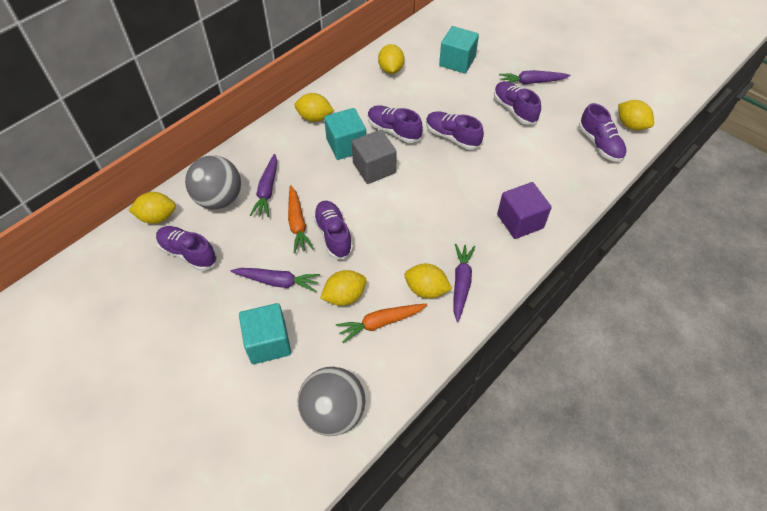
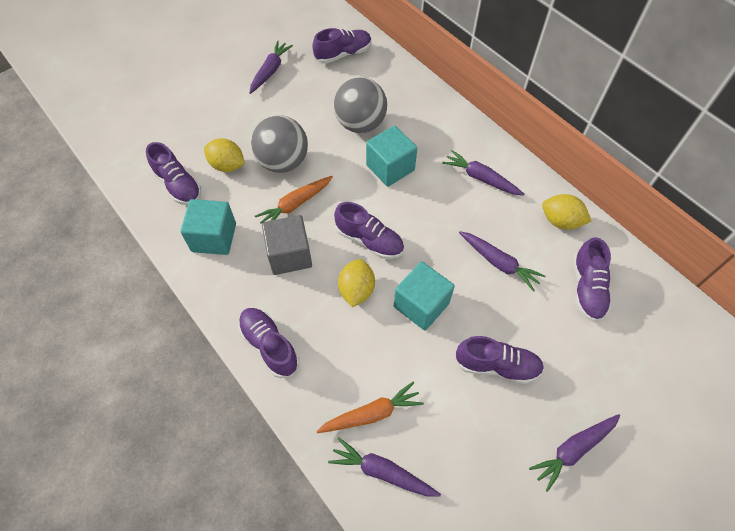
purple carrot: 4 -> 5
purple cube: 1 -> 0
yellow lemon: 6 -> 3

